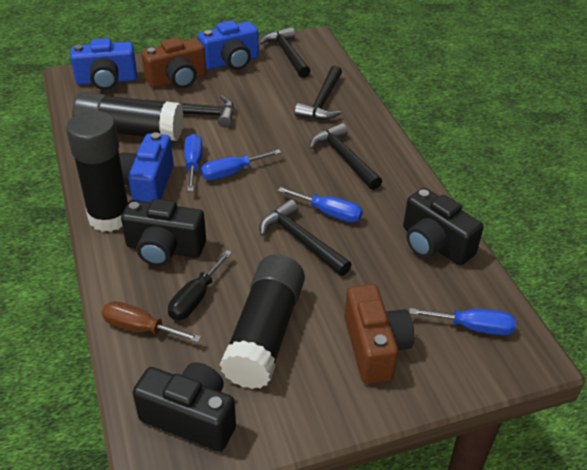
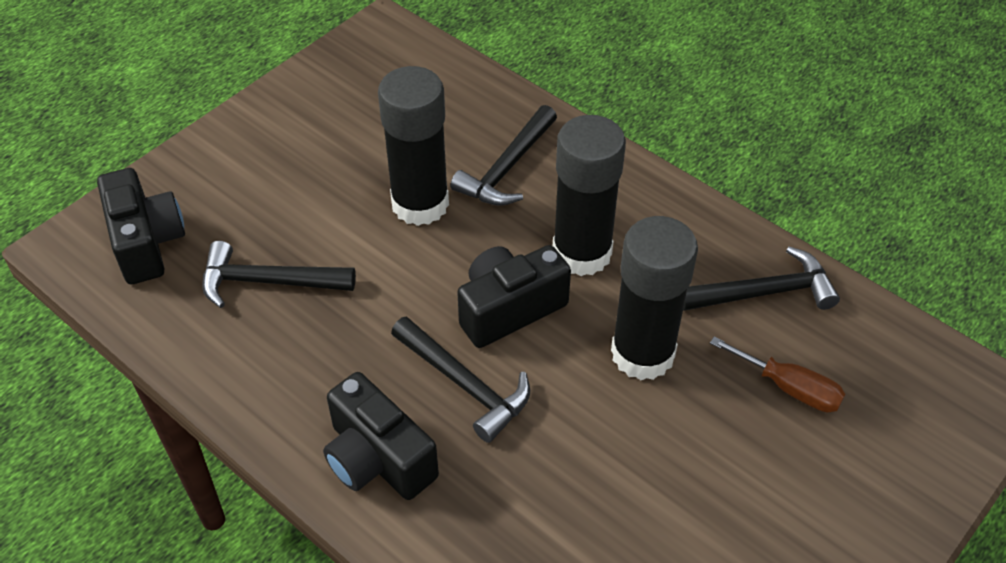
black hammer: 5 -> 4
black screwdriver: 1 -> 0
blue camera: 3 -> 0
blue screwdriver: 4 -> 0
brown camera: 2 -> 0

